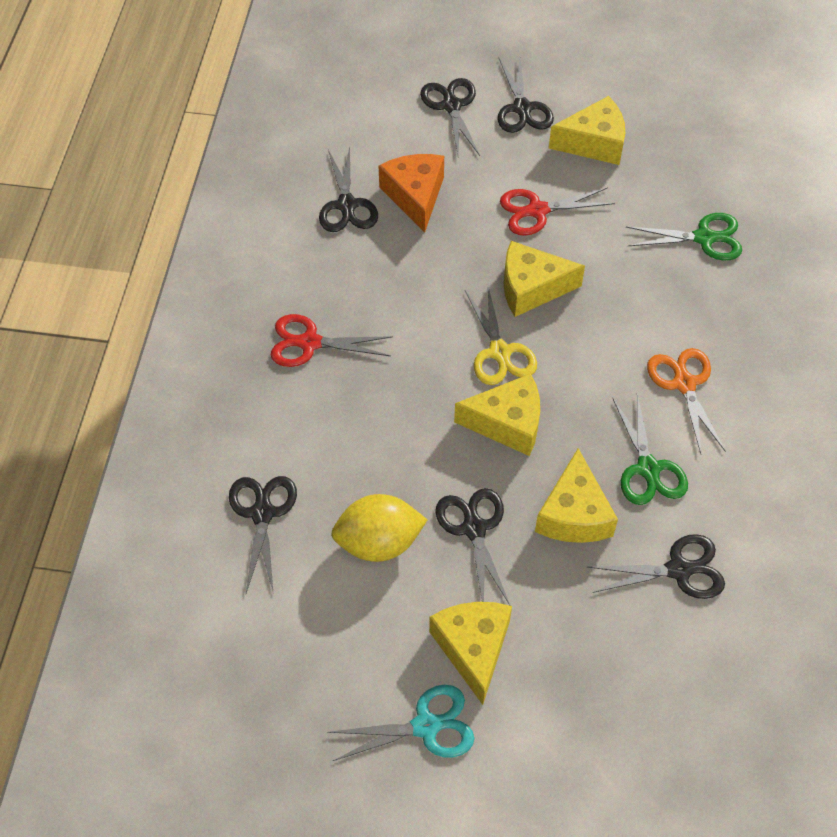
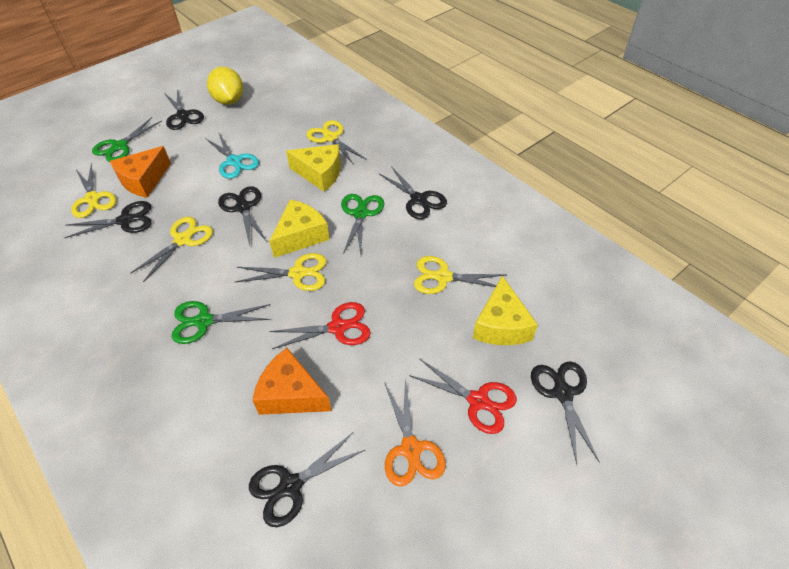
green scissors: 2 -> 3
orange cheese: 1 -> 2
yellow cheese: 5 -> 3
yellow scissors: 1 -> 5

